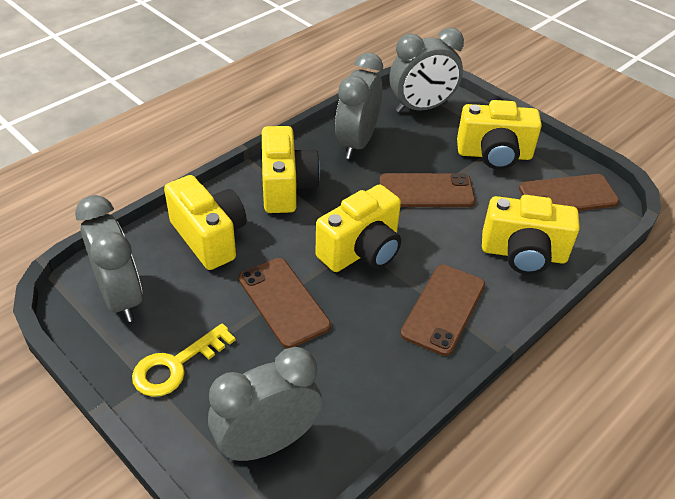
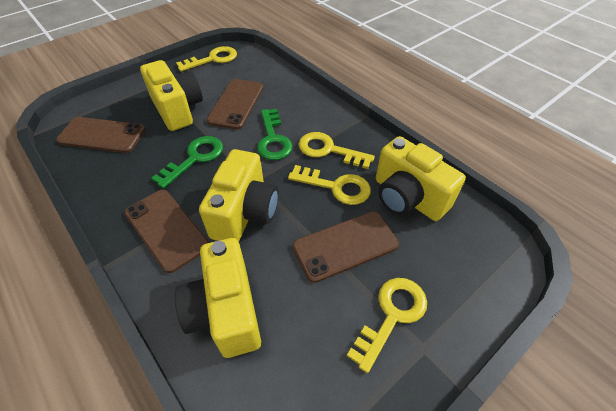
green key: 0 -> 2
grey clock: 4 -> 0
yellow camera: 5 -> 4
yellow key: 1 -> 4

